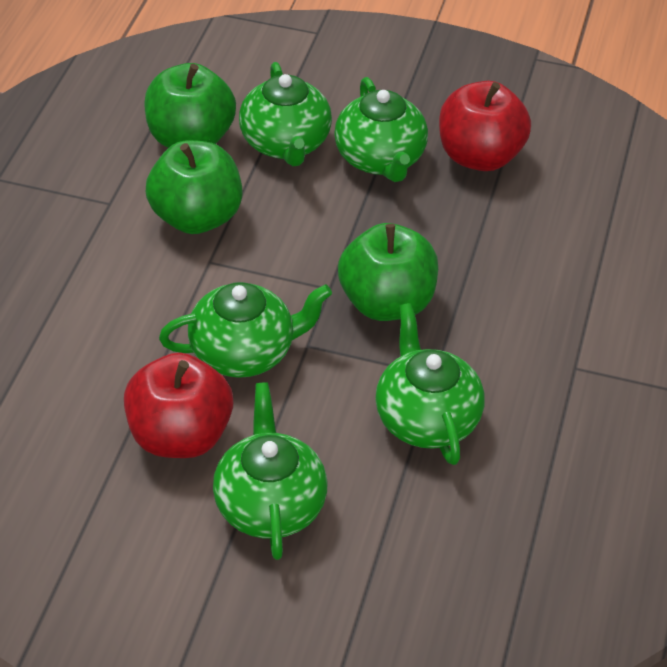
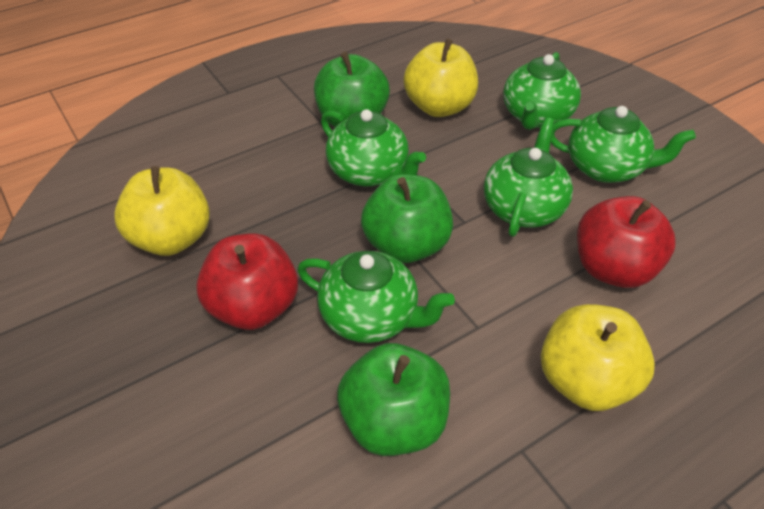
yellow apple: 0 -> 3

